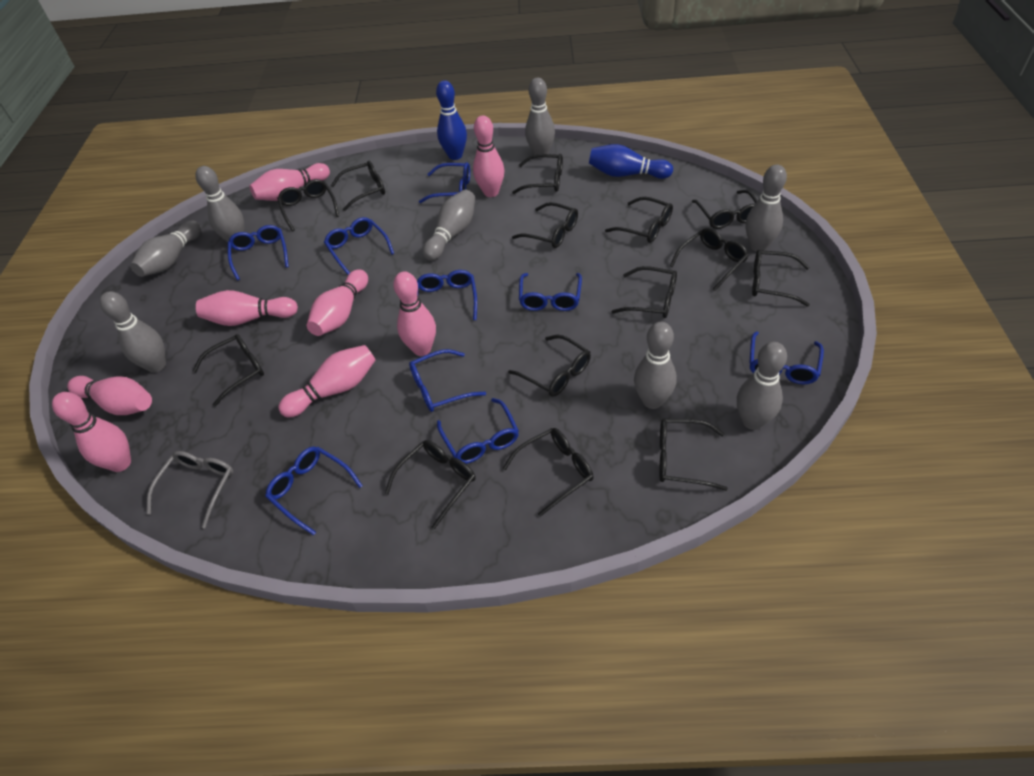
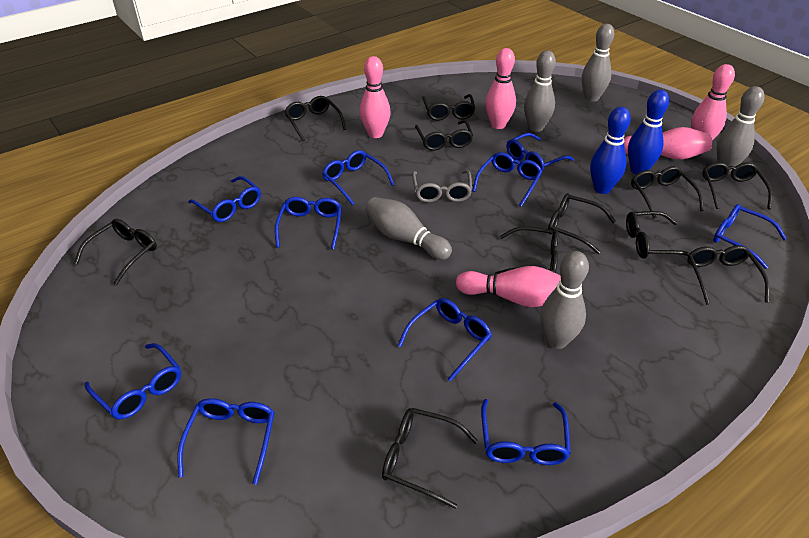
black glasses: 14 -> 11
blue glasses: 9 -> 10
grey bowling pin: 8 -> 5
pink bowling pin: 8 -> 5

